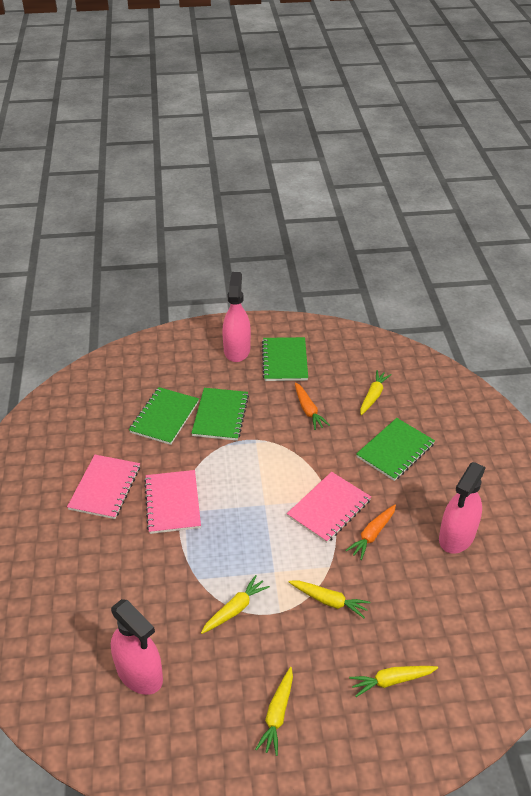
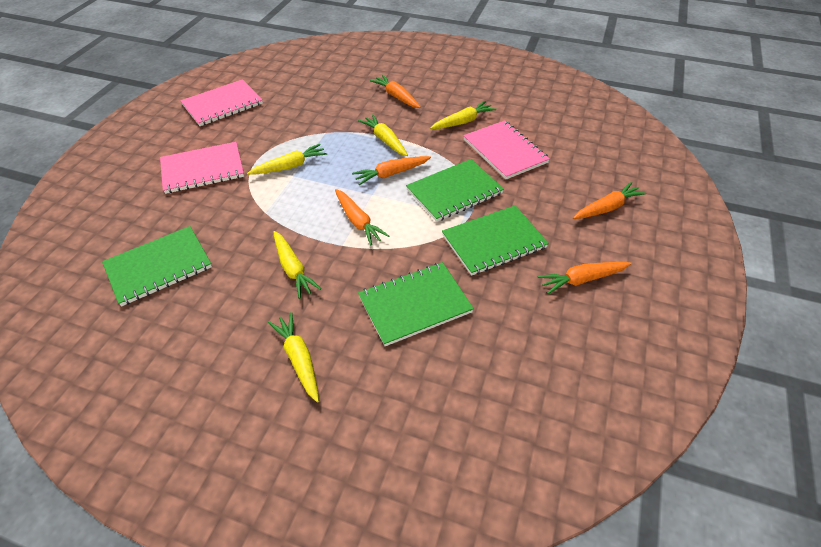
orange carrot: 2 -> 5
pink spray bottle: 3 -> 0

